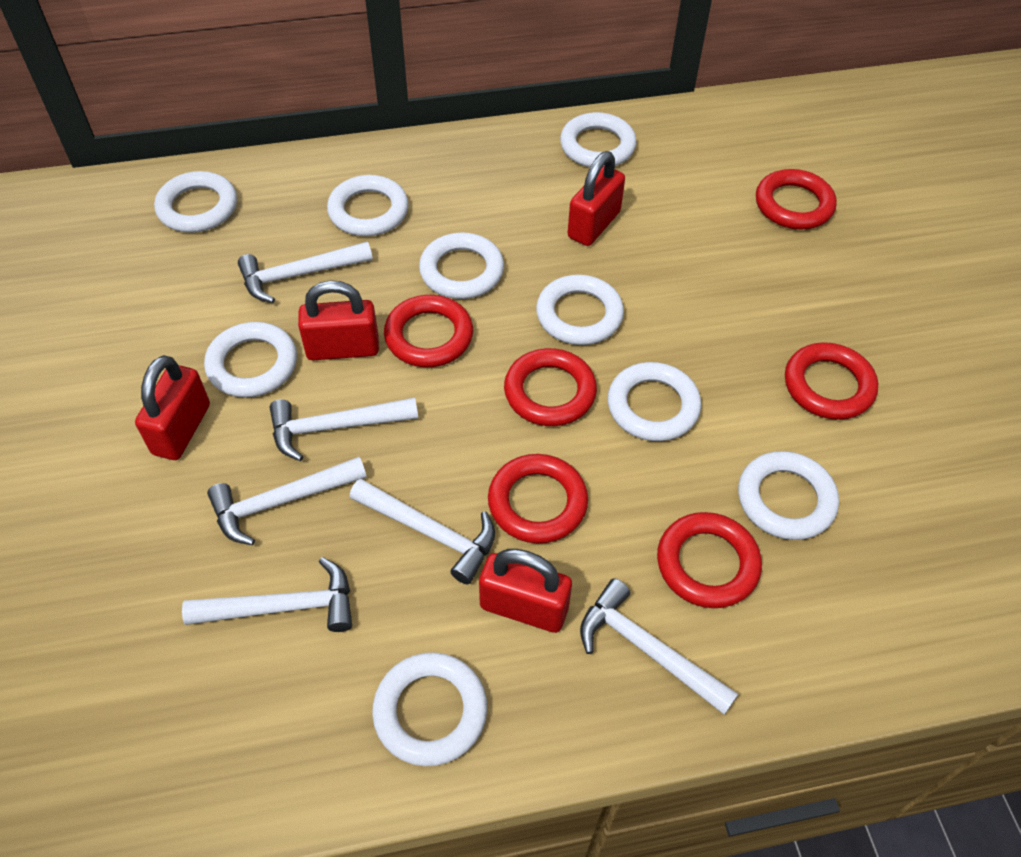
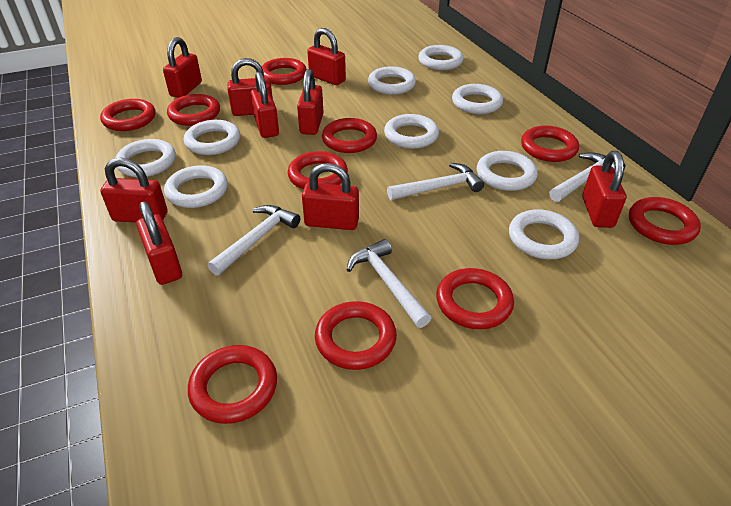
red padlock: 4 -> 9
red ring: 6 -> 10
white hammer: 6 -> 4

